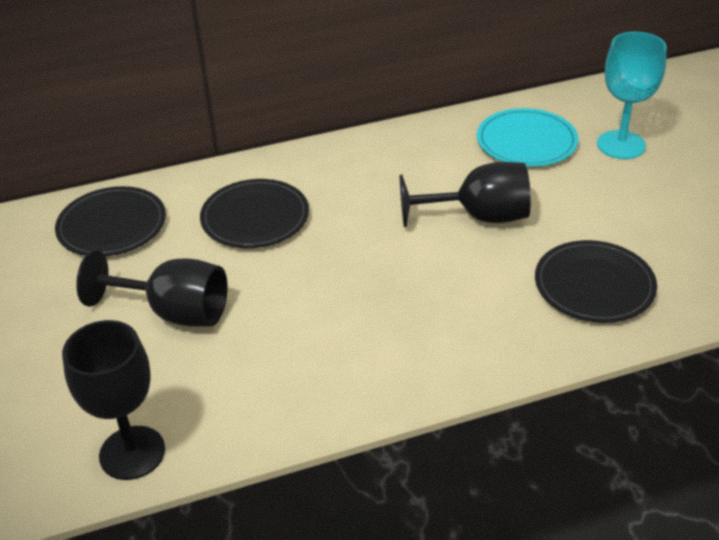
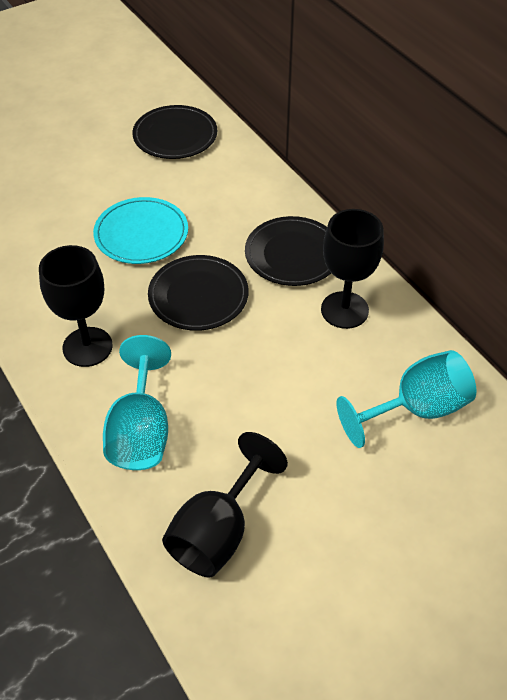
turquoise goblet: 1 -> 2

